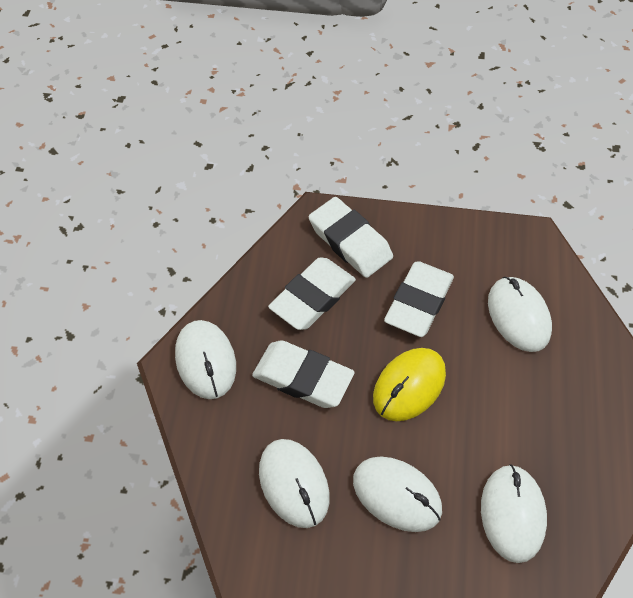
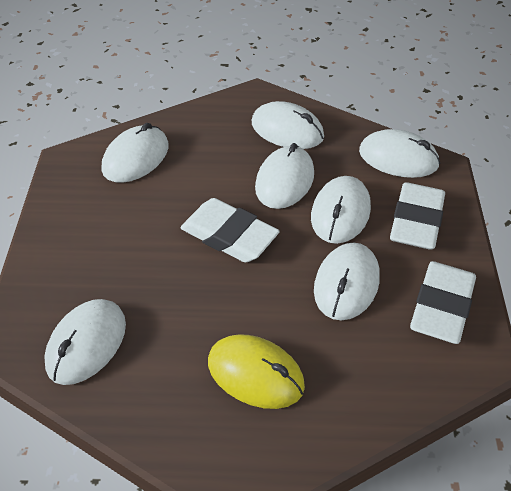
white eraser: 4 -> 3
white mouse: 5 -> 7

